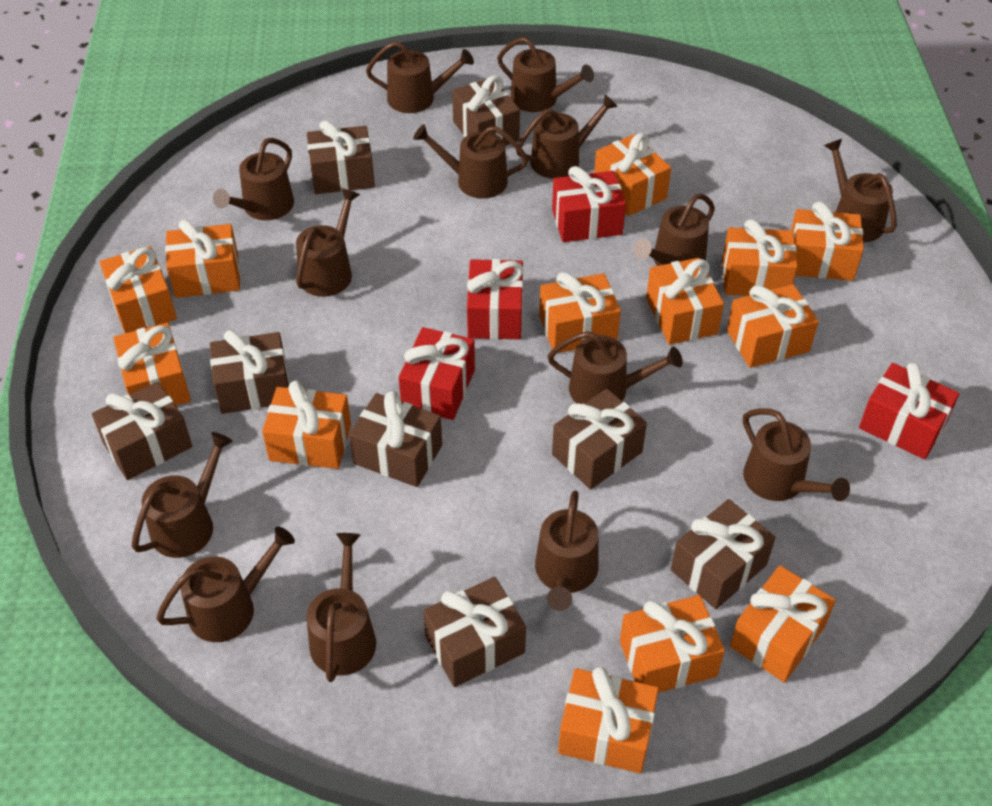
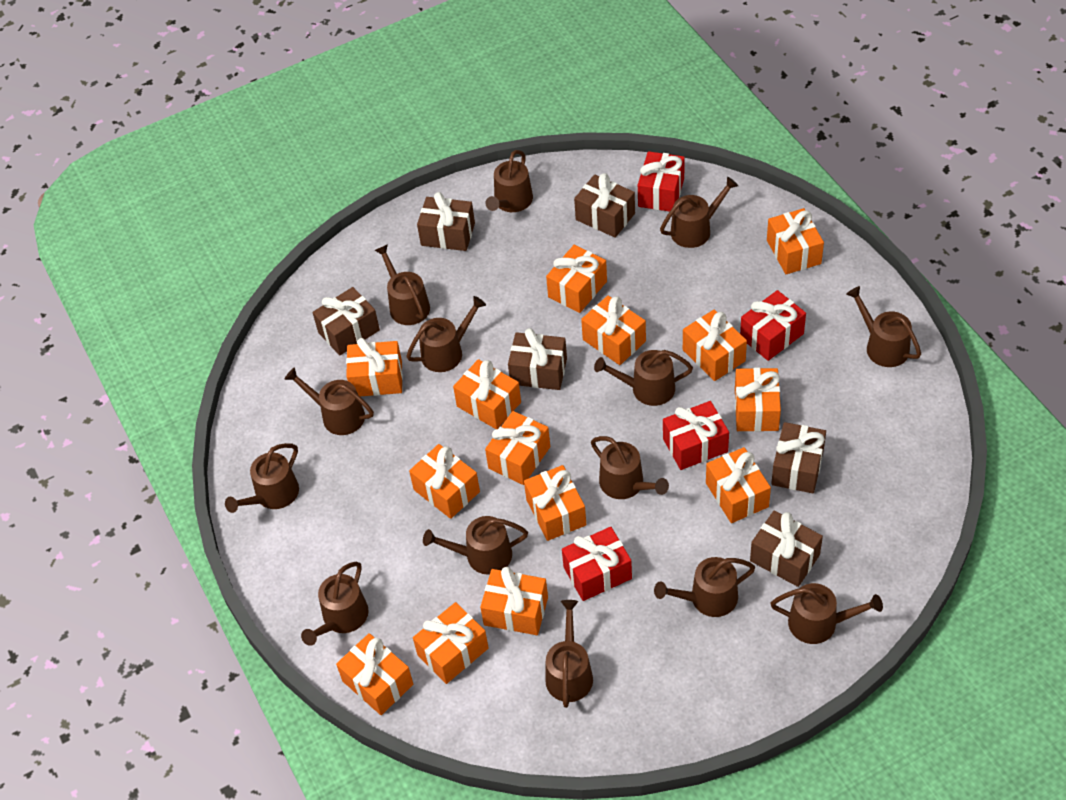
brown gift: 8 -> 6
orange gift: 13 -> 14

